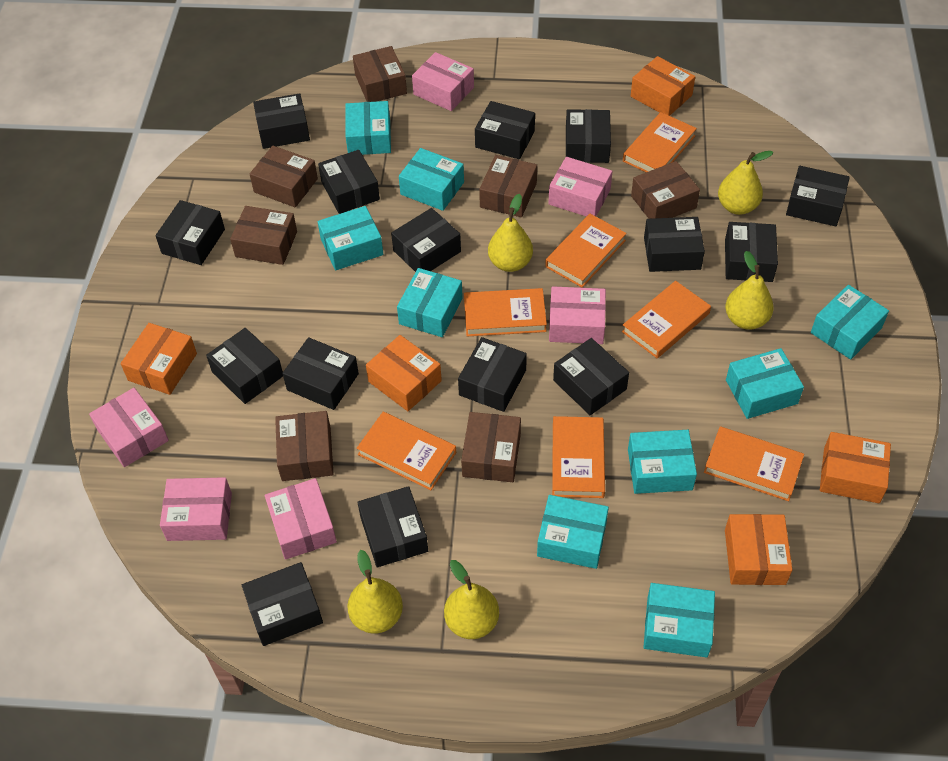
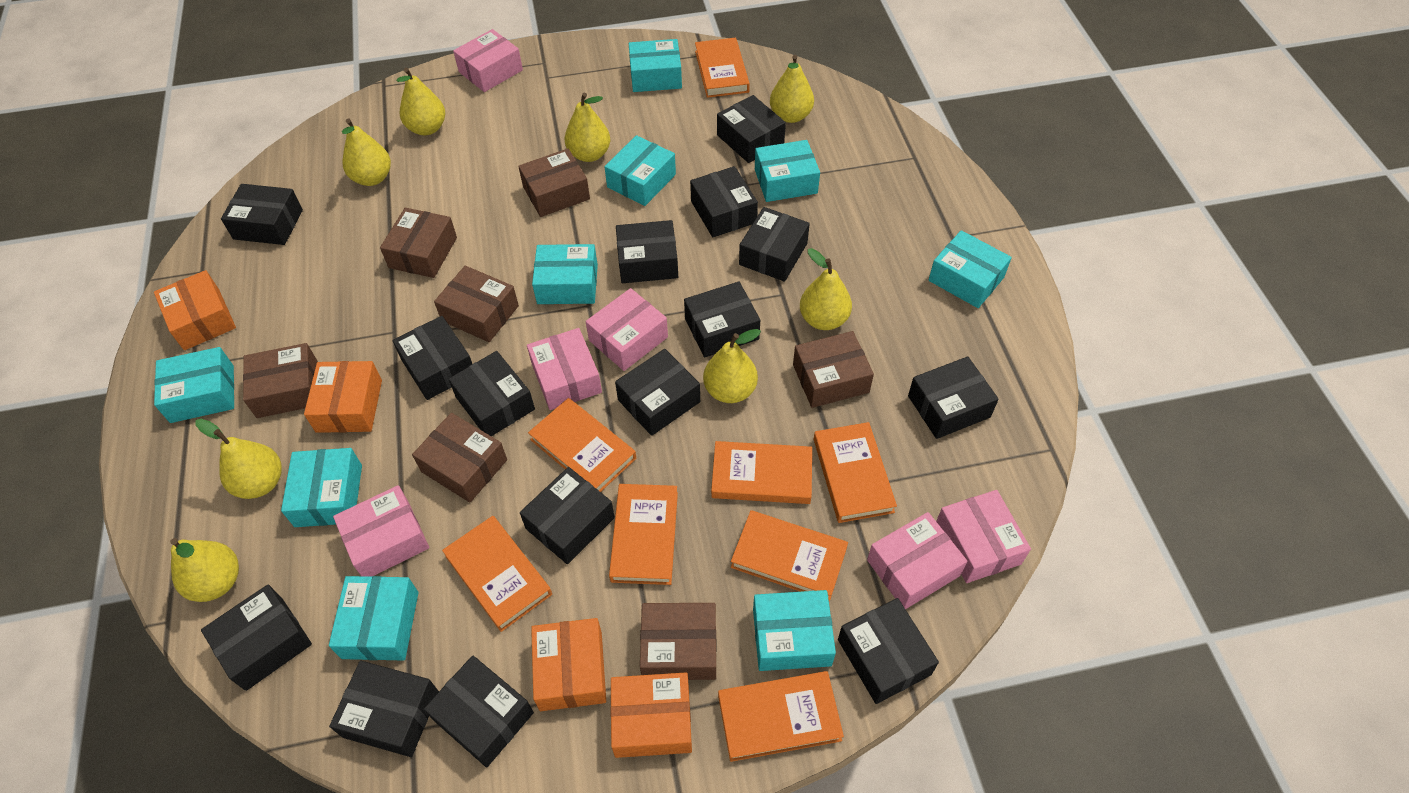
orange book: 7 -> 8
orange box: 5 -> 4
yellow pear: 5 -> 8

